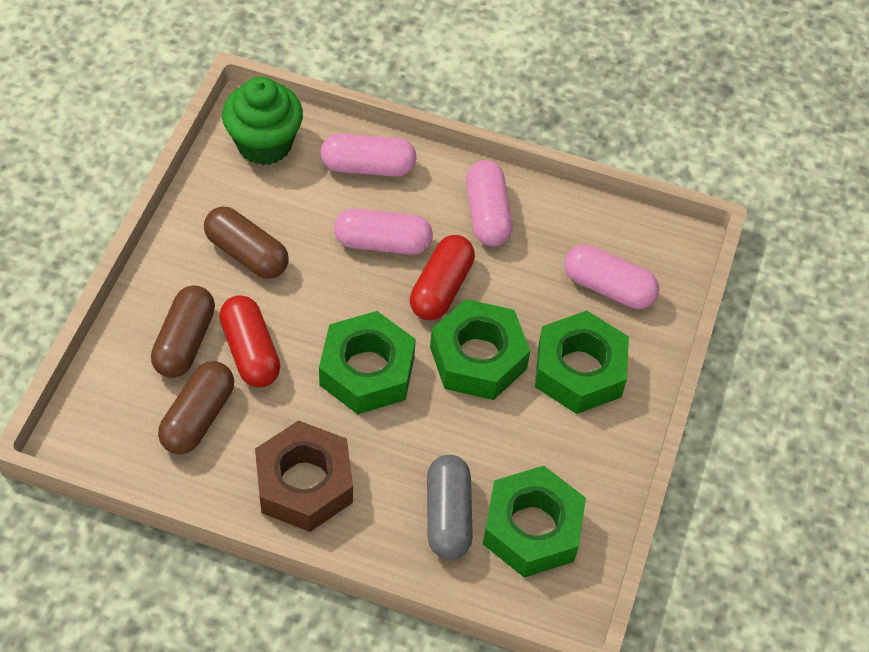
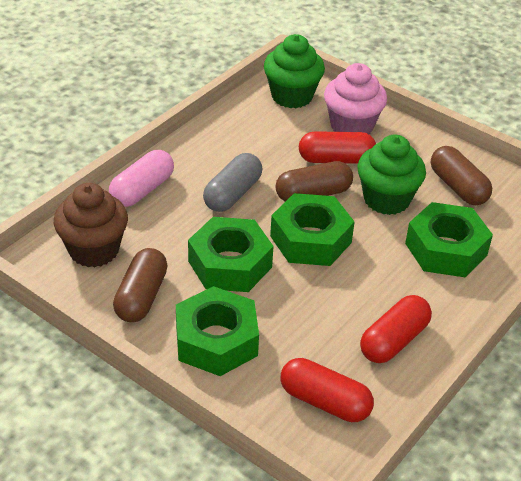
brown cupcake: 0 -> 1
brown nut: 1 -> 0
green cupcake: 1 -> 2
pink capsule: 4 -> 1
pink cupcake: 0 -> 1
red capsule: 2 -> 3

